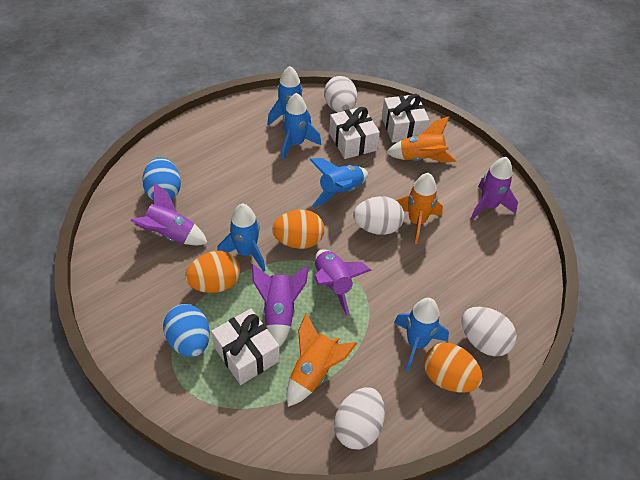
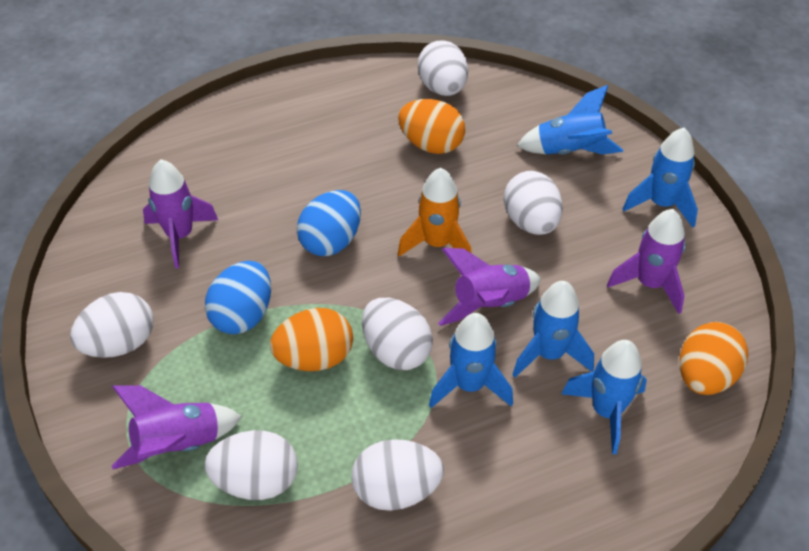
orange rocket: 3 -> 1
white egg: 4 -> 6
white gift: 3 -> 0

